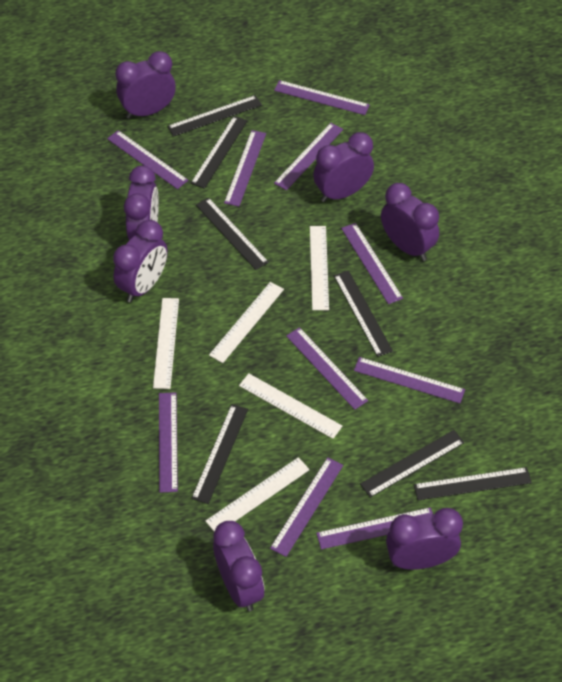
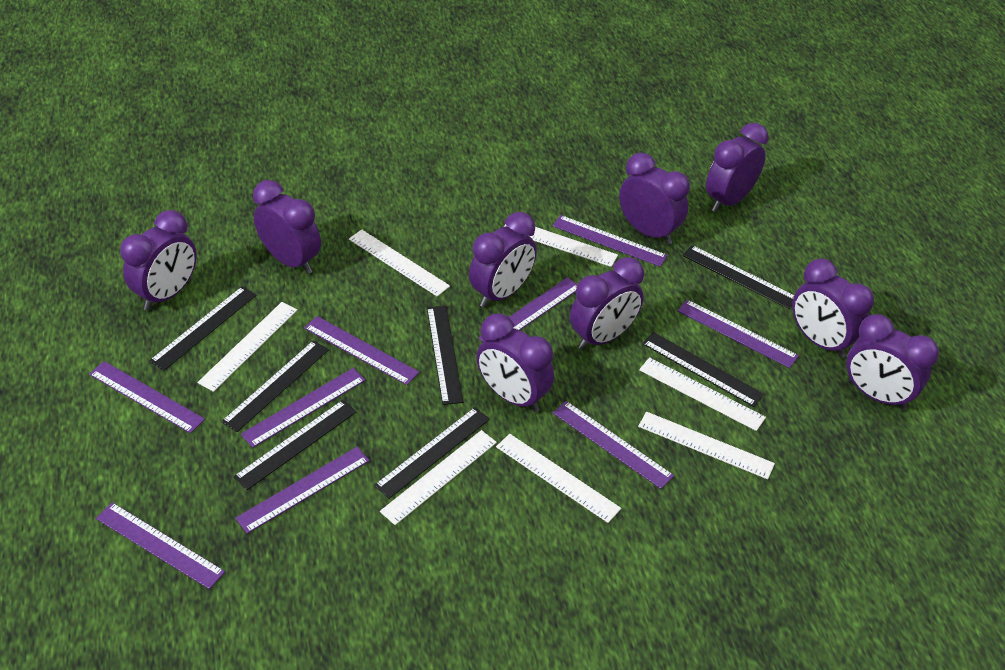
purple clock: 7 -> 9
purple ruler: 10 -> 9
white ruler: 5 -> 7

